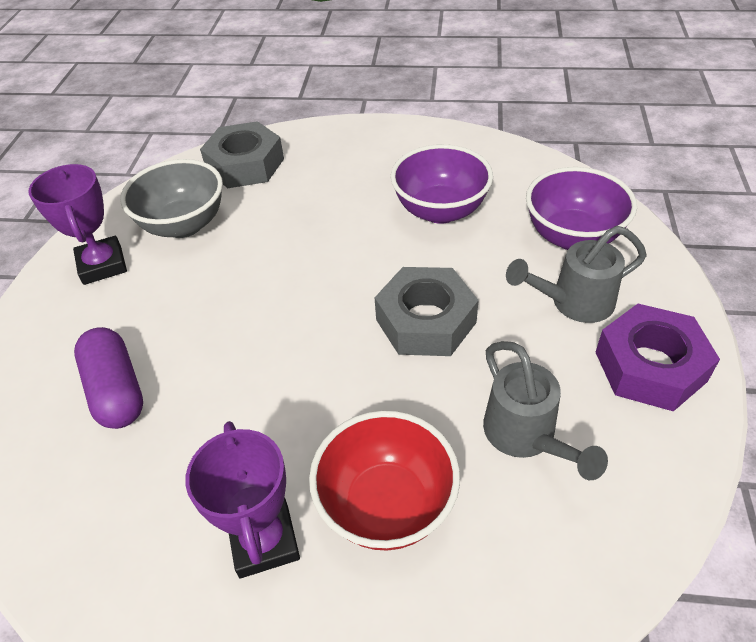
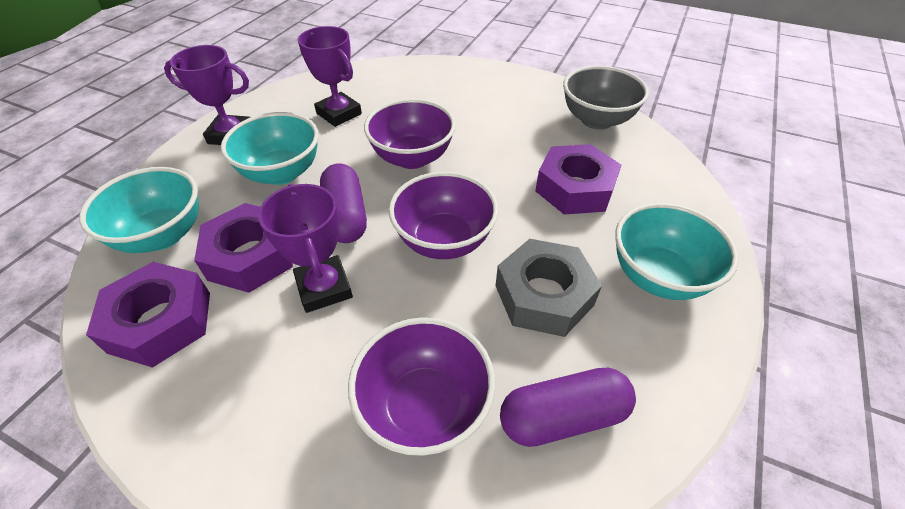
grey nut: 2 -> 1
grey watering can: 2 -> 0
purple bowl: 2 -> 3
purple capsule: 1 -> 2
purple nut: 1 -> 3
purple trophy: 2 -> 3
red bowl: 1 -> 0
turquoise bowl: 0 -> 3

